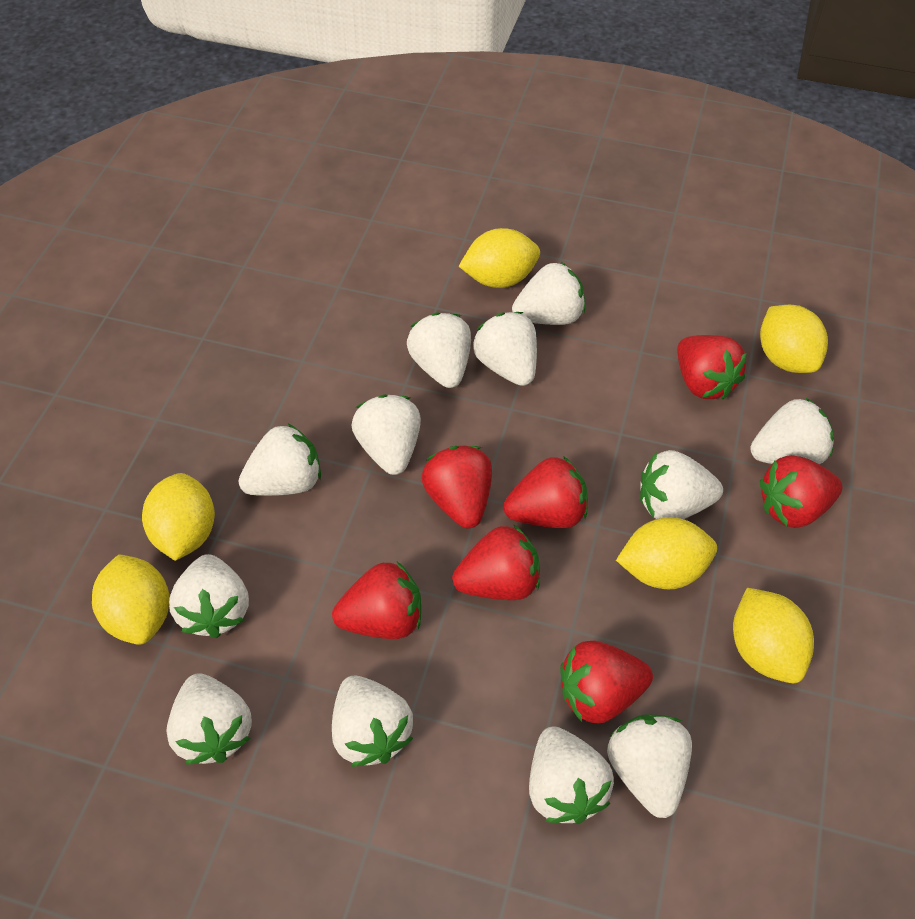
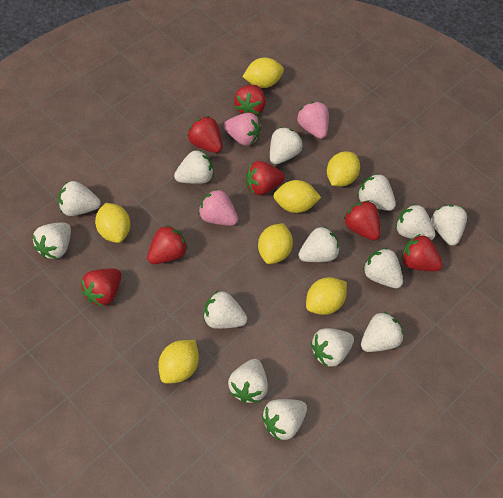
pink strawberry: 0 -> 3
white strawberry: 12 -> 14
yellow lemon: 6 -> 7

